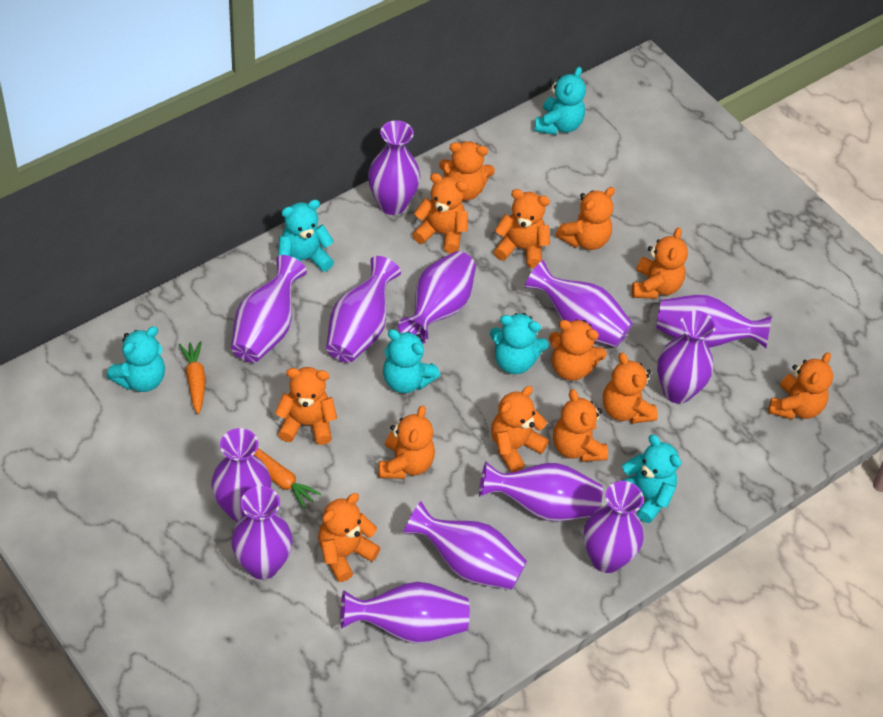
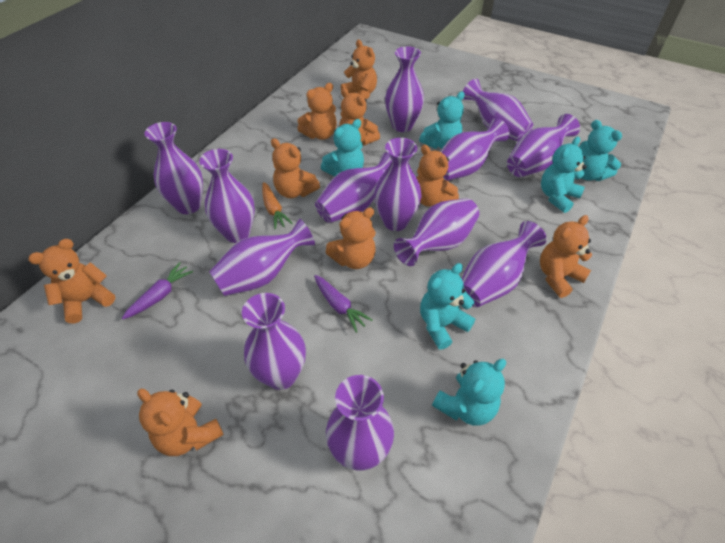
orange carrot: 2 -> 1
orange teddy bear: 13 -> 9
purple carrot: 0 -> 2

